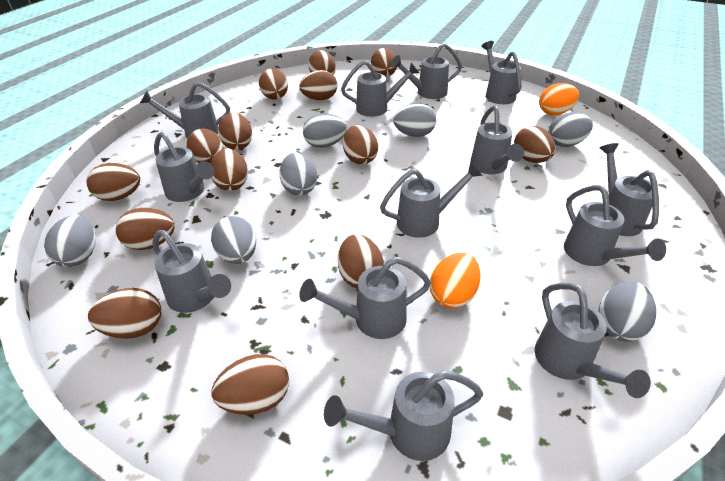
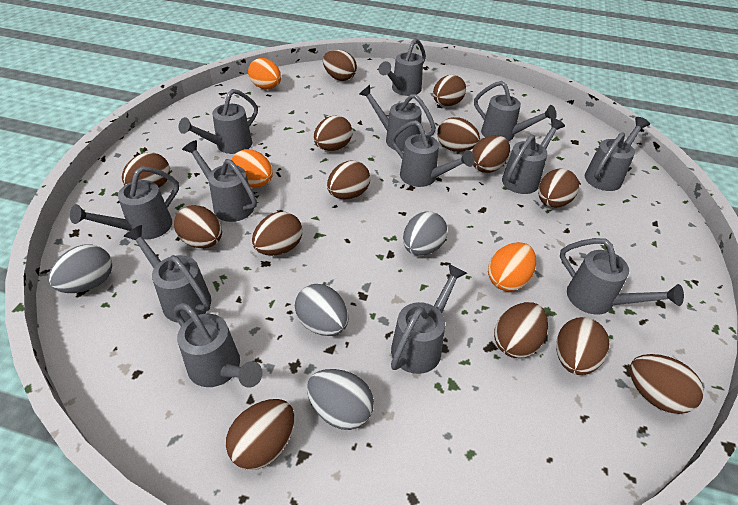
grey egg: 7 -> 4
orange egg: 2 -> 3

